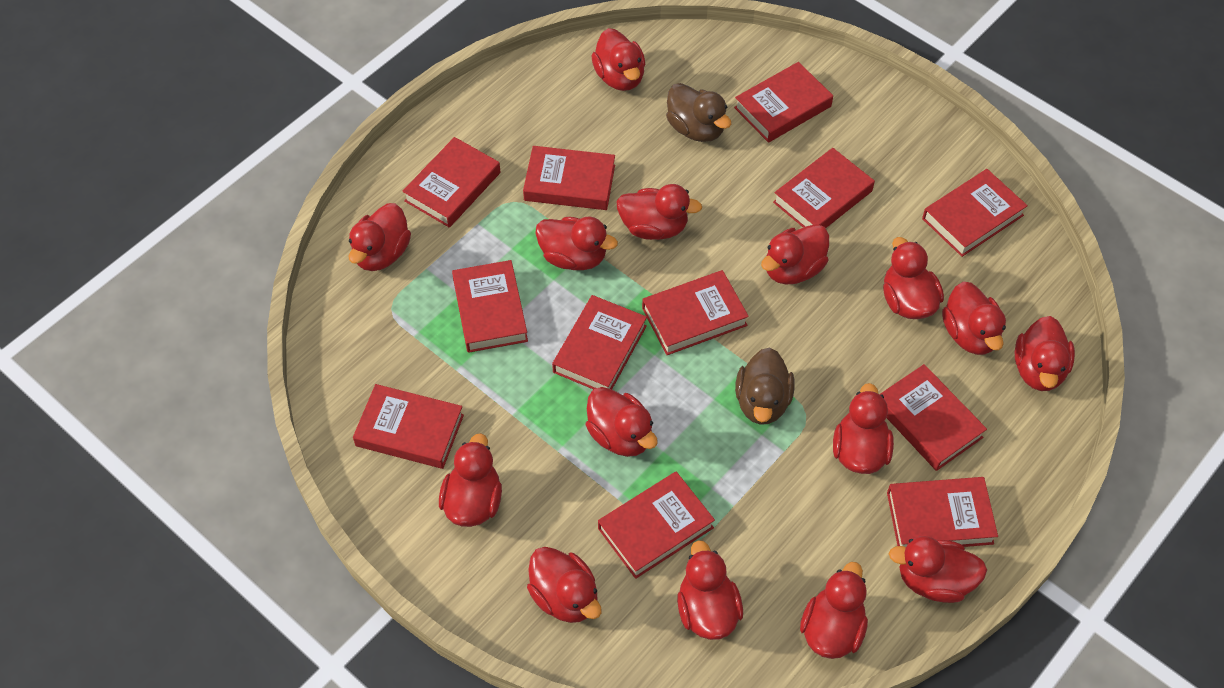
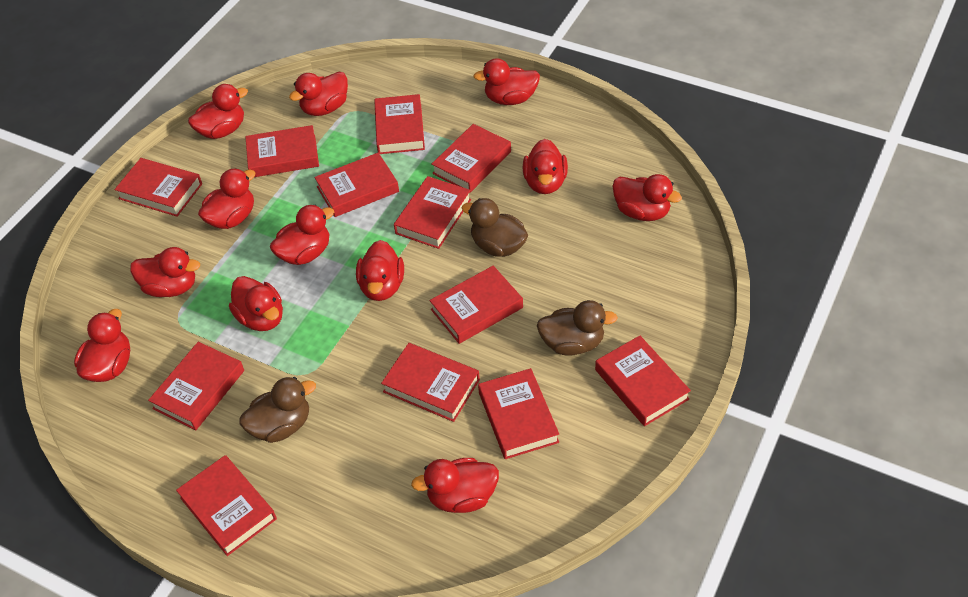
brown duck: 2 -> 3
red duck: 15 -> 12

